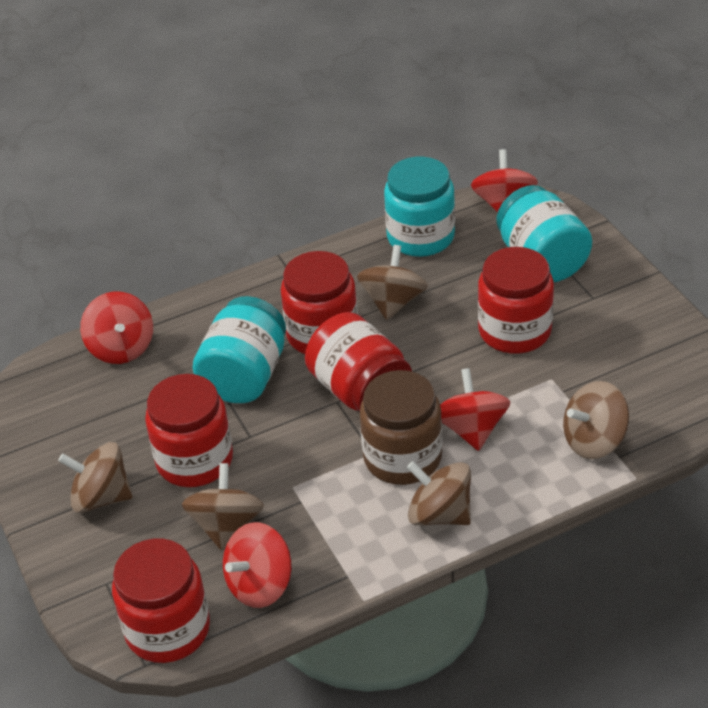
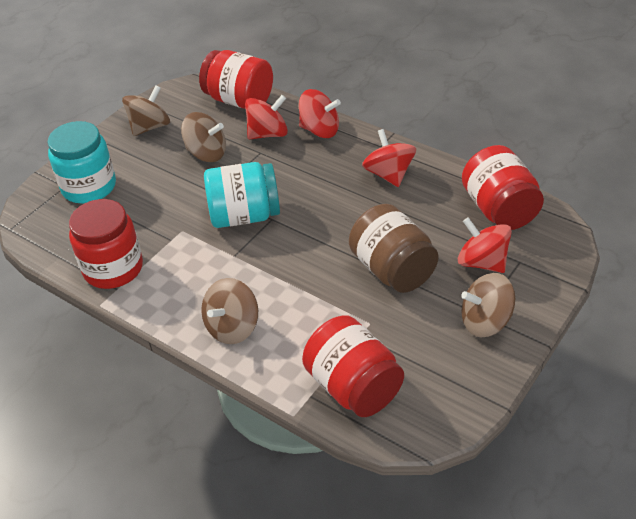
brown spinning top: 5 -> 4
red jar: 5 -> 4
turquoise jar: 3 -> 2

